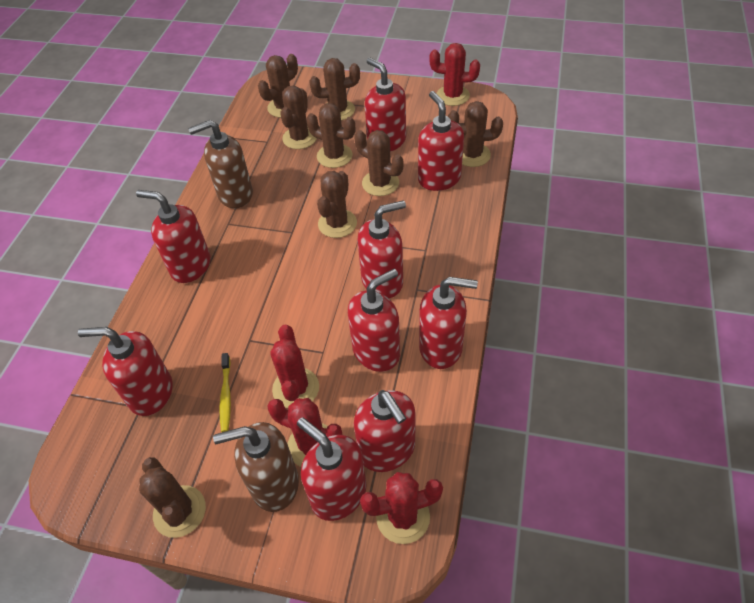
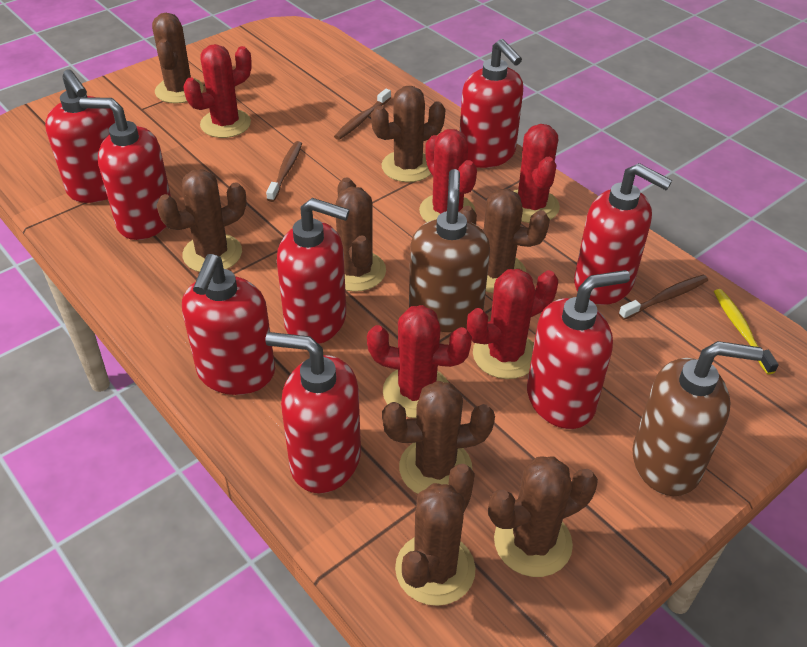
brown toothbrush: 0 -> 3
red cactus: 4 -> 5
red soap dispenser: 9 -> 8

